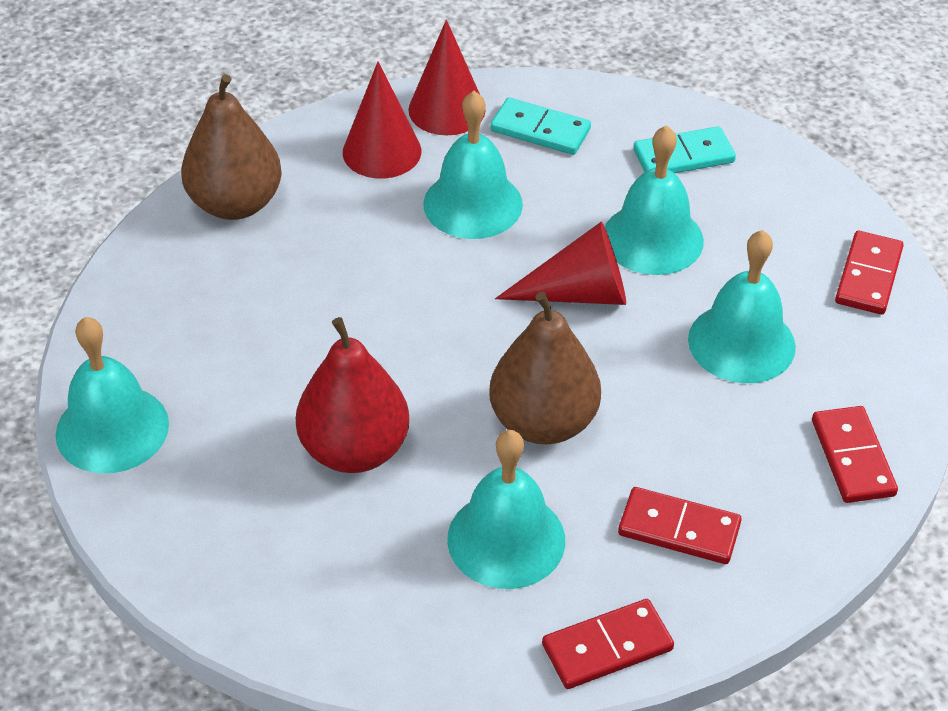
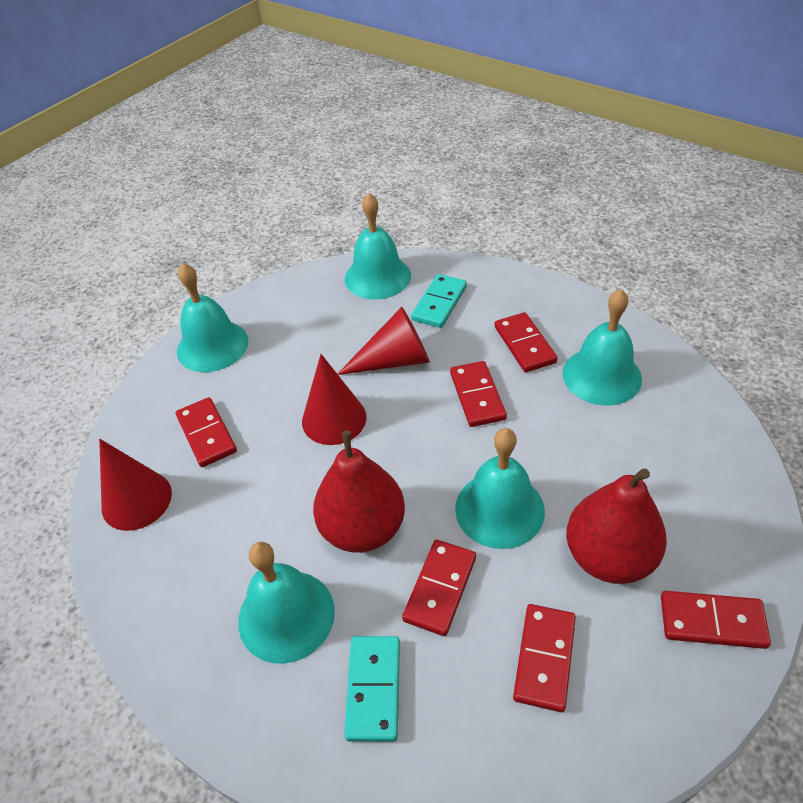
brown pear: 2 -> 0
red domino: 4 -> 6
red pear: 1 -> 2

